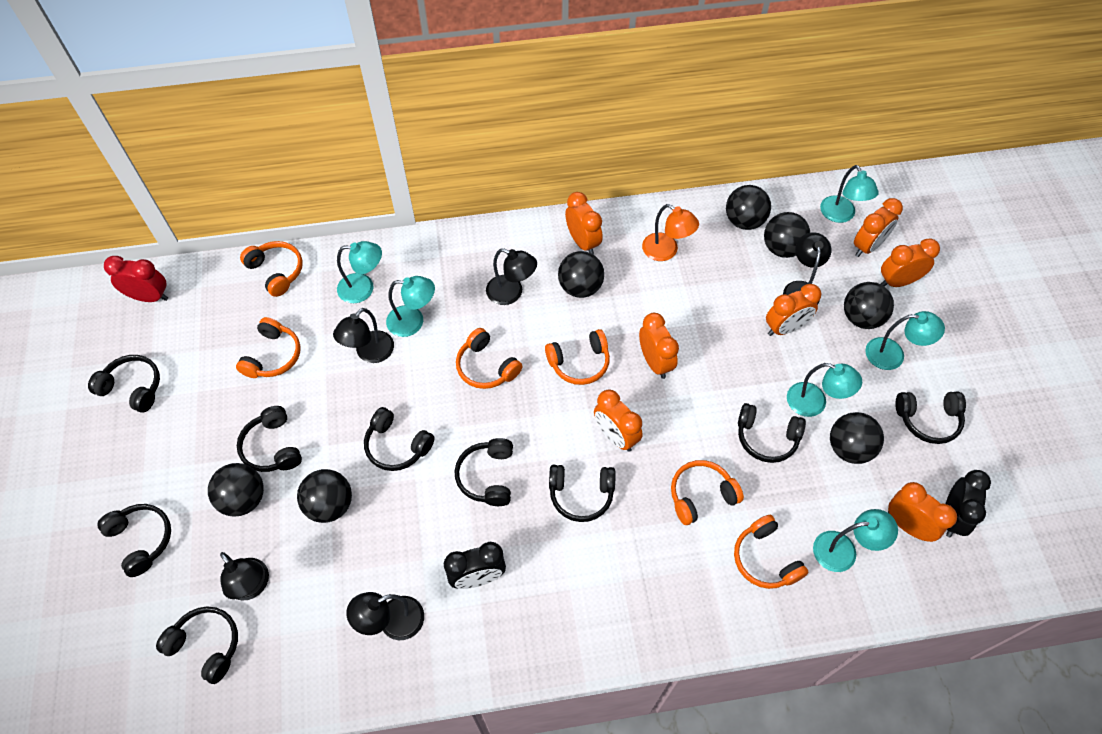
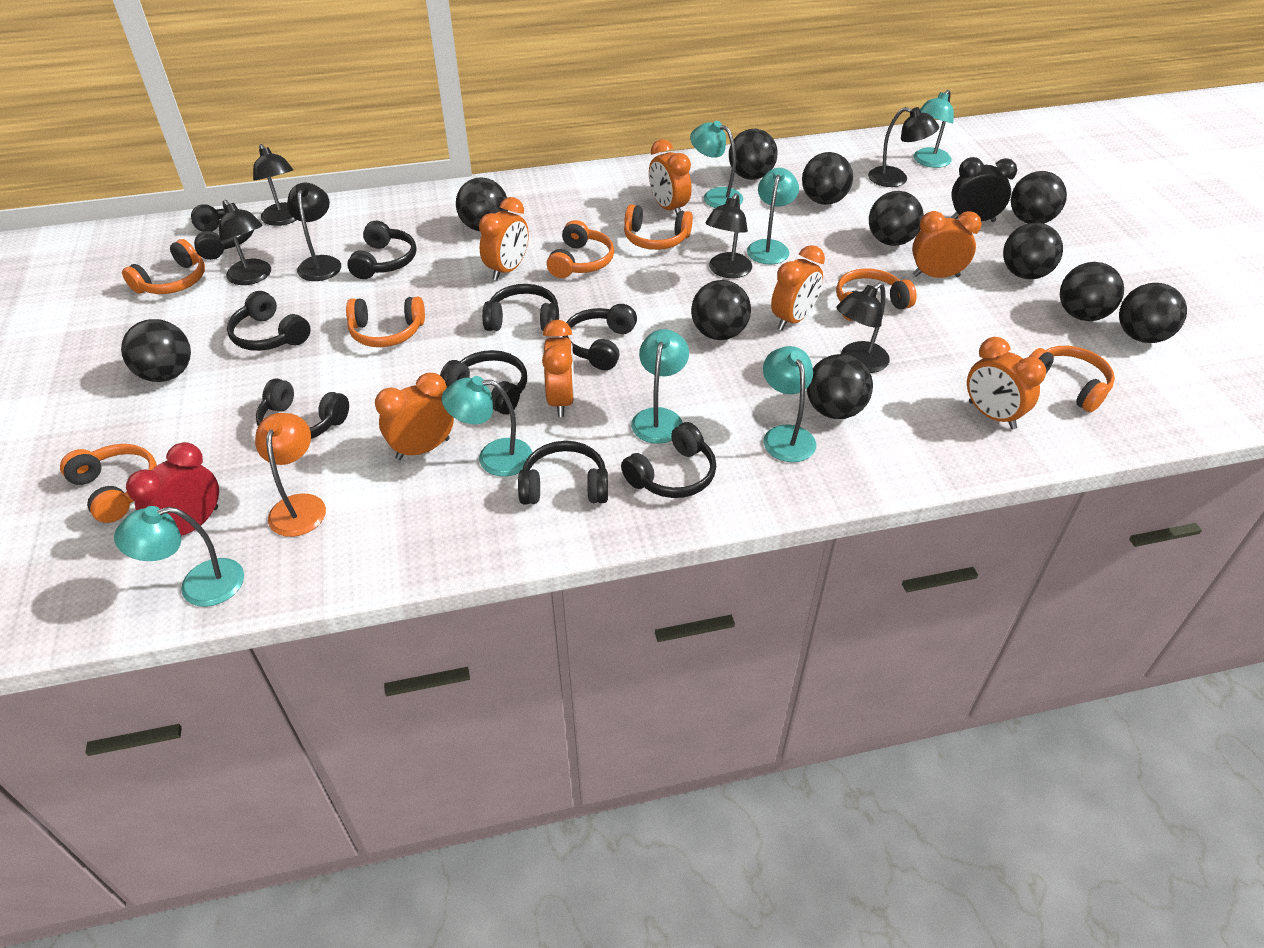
black ball: 7 -> 11
black clock: 2 -> 1
black lamp: 5 -> 6
orange headphones: 6 -> 7
turquoise lamp: 6 -> 7

